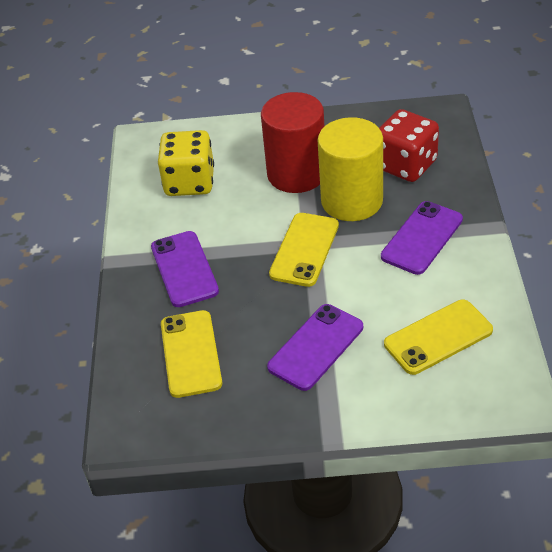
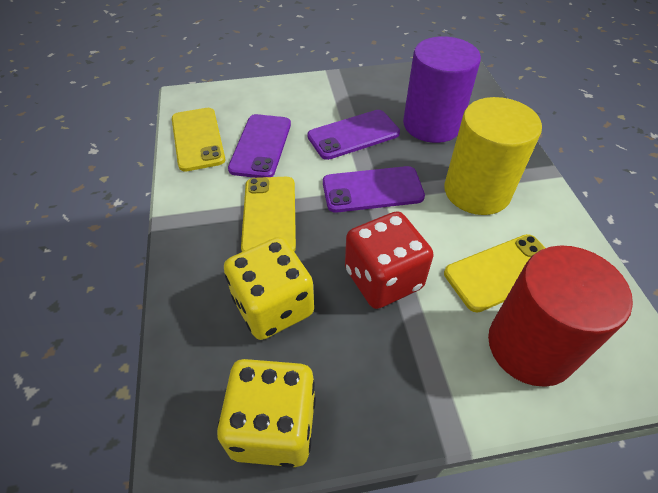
purple cylinder: 0 -> 1
yellow dice: 1 -> 2

